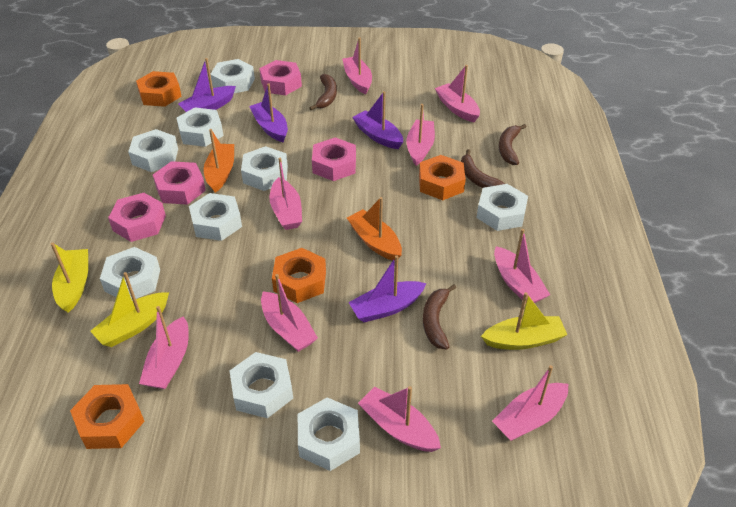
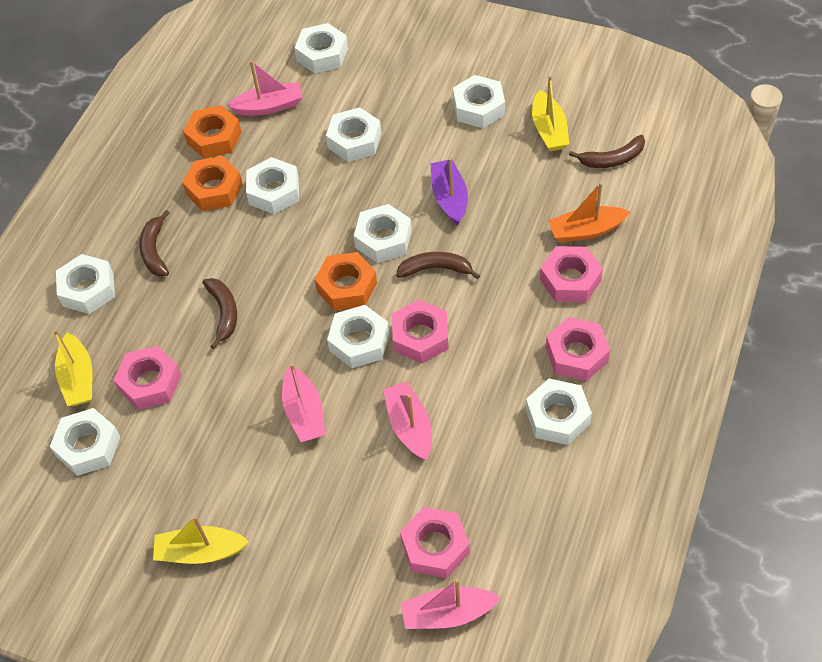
orange boat: 2 -> 1
orange nut: 4 -> 3
pink boat: 9 -> 4
pink nut: 4 -> 5
purple boat: 4 -> 1

